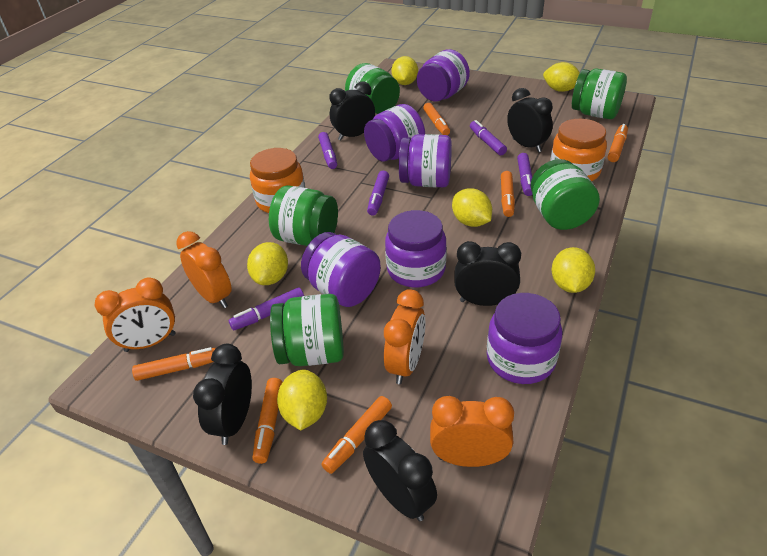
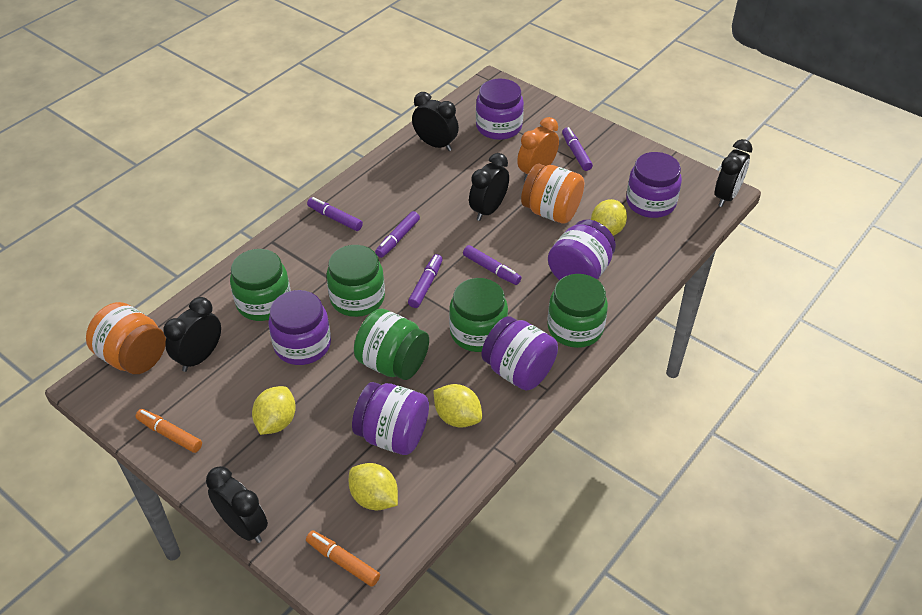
orange clock: 4 -> 1
orange marker: 6 -> 2
yellow lemon: 6 -> 4

